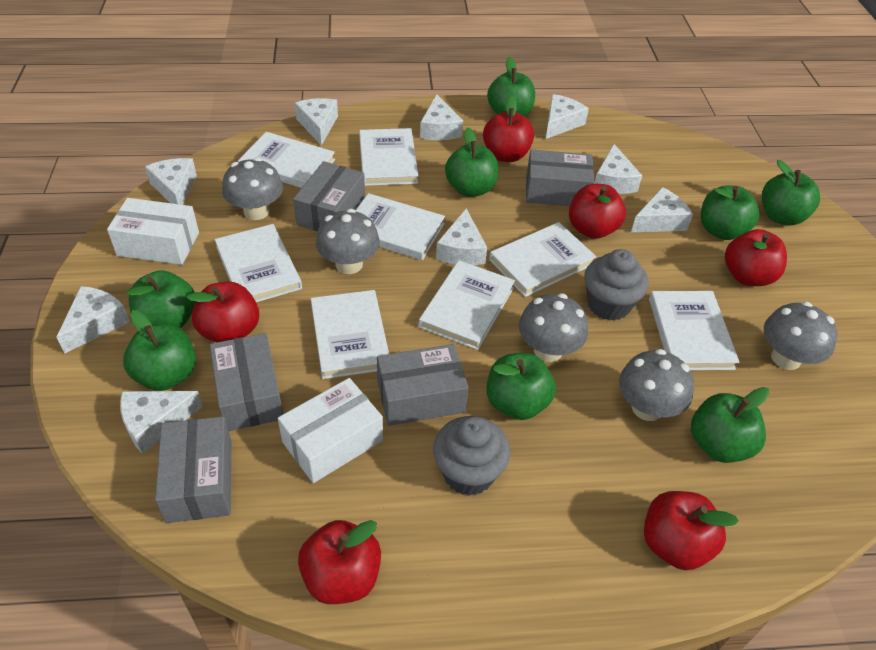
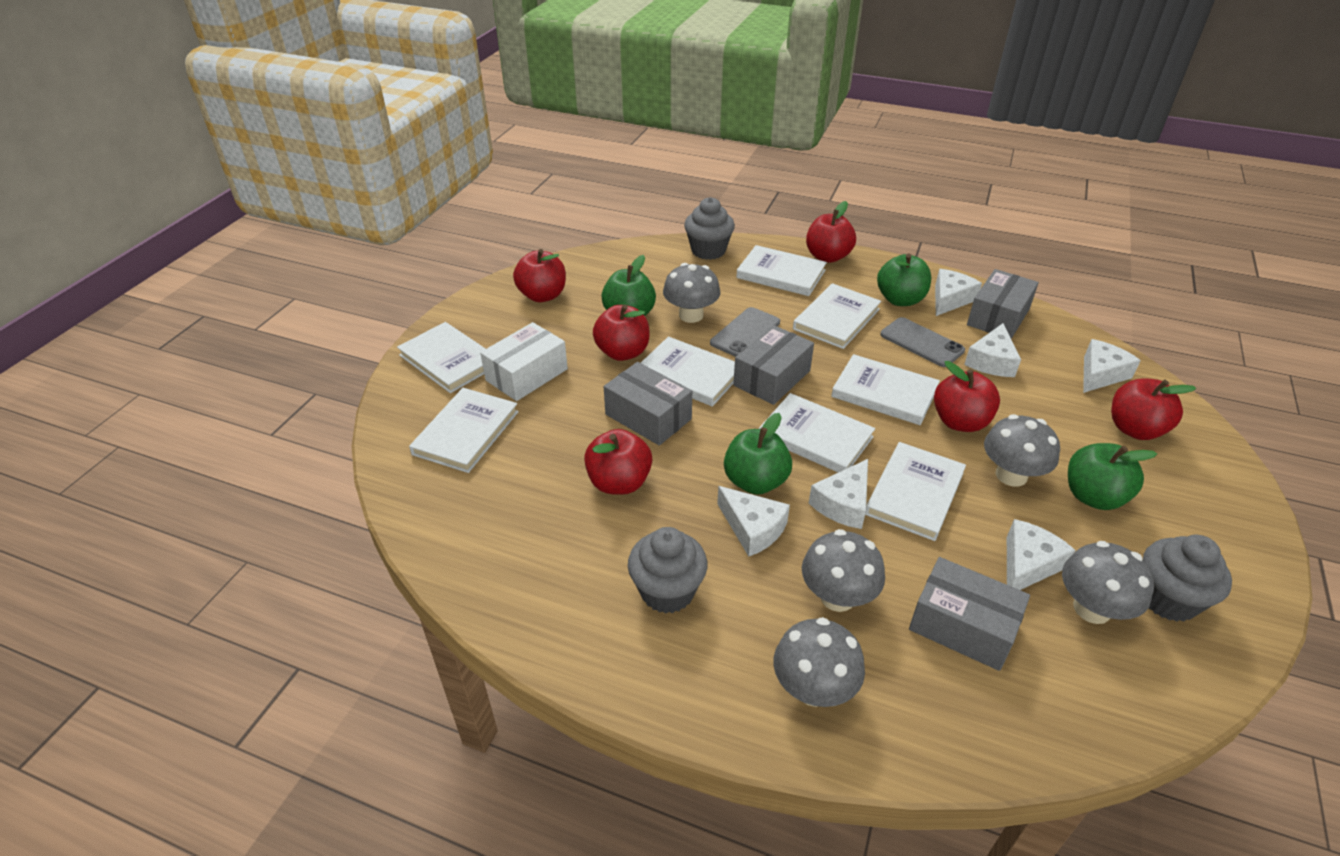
green apple: 8 -> 4
grey box: 5 -> 4
grey cupcake: 2 -> 3
grey phone: 0 -> 2
white box: 2 -> 1
white cheese: 9 -> 6

